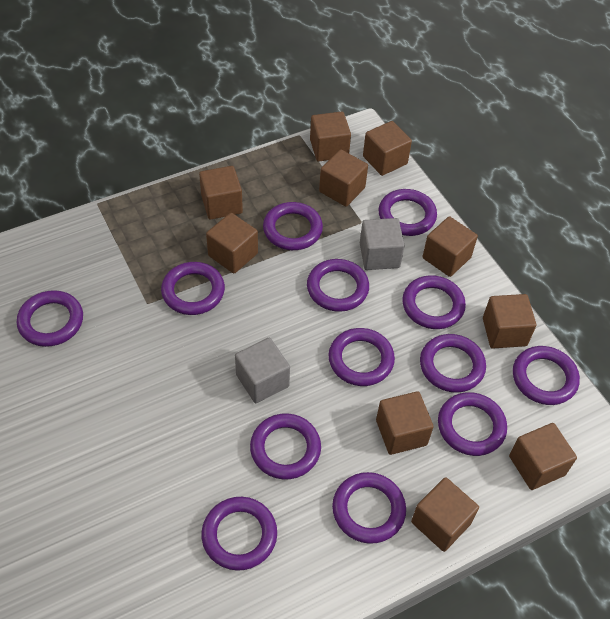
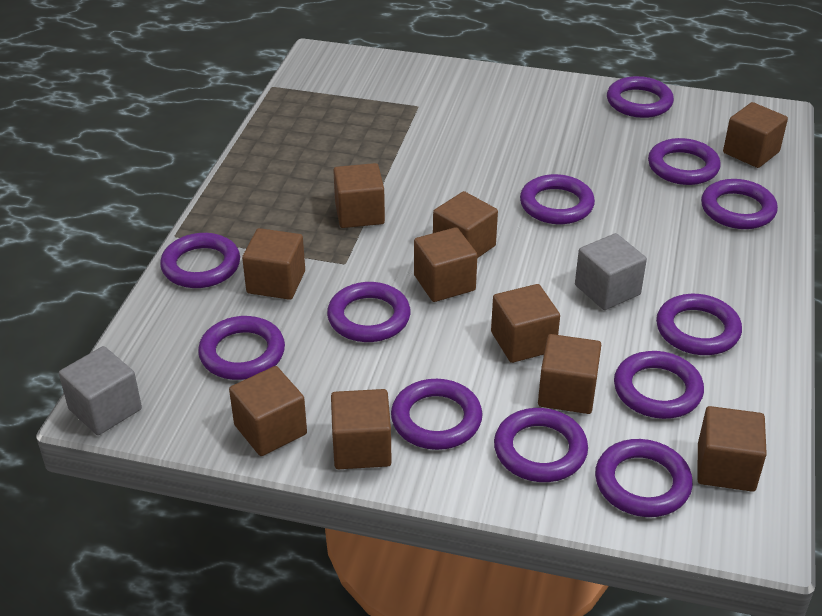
purple ring: 13 -> 12

